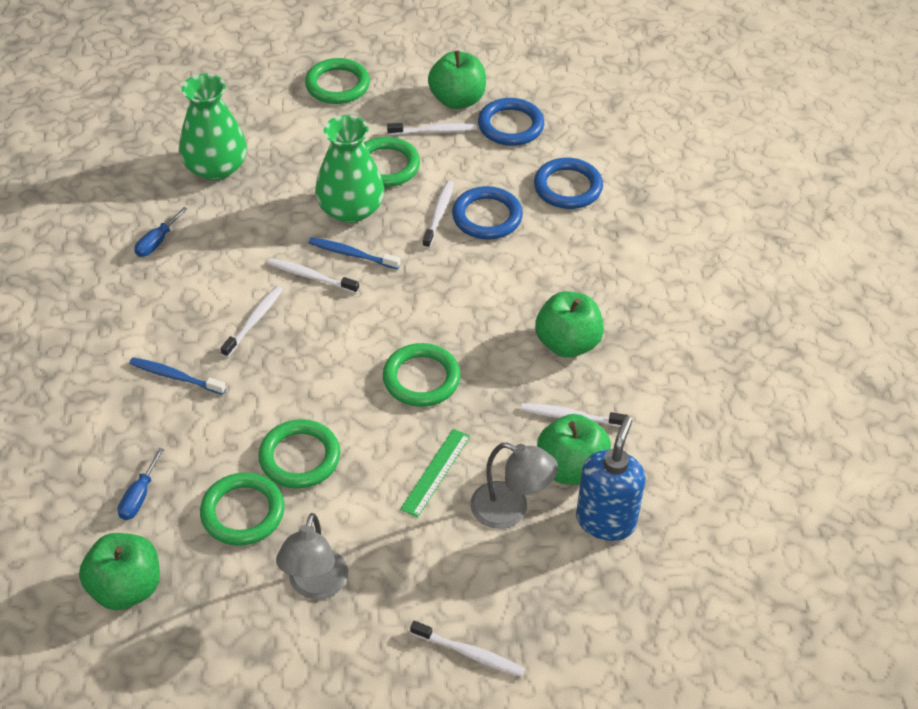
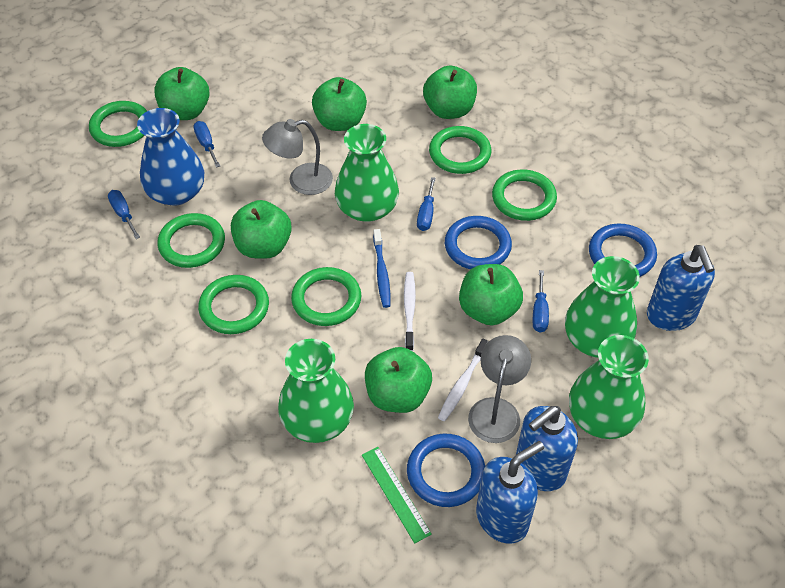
blue screwdriver: 2 -> 4
blue soap dispenser: 1 -> 3
blue toothbrush: 2 -> 1
blue vase: 0 -> 1
green apple: 4 -> 6
green ring: 5 -> 6
green vase: 2 -> 4
white toothbrush: 6 -> 2

